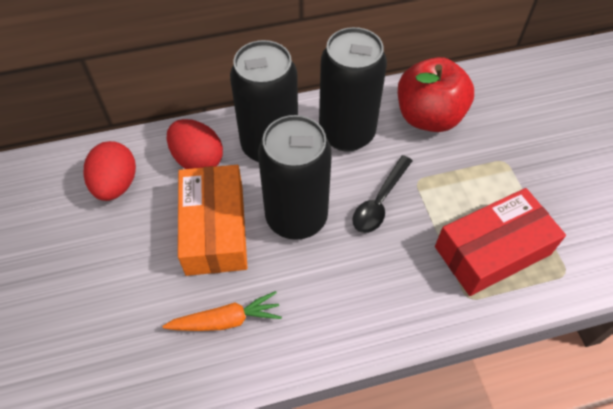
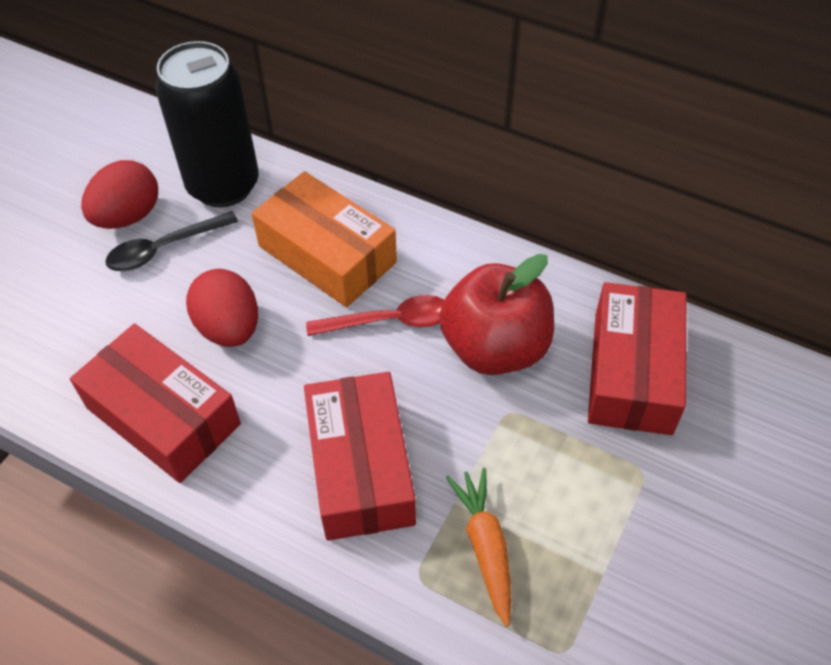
black can: 3 -> 1
red box: 1 -> 3
red spoon: 0 -> 1

